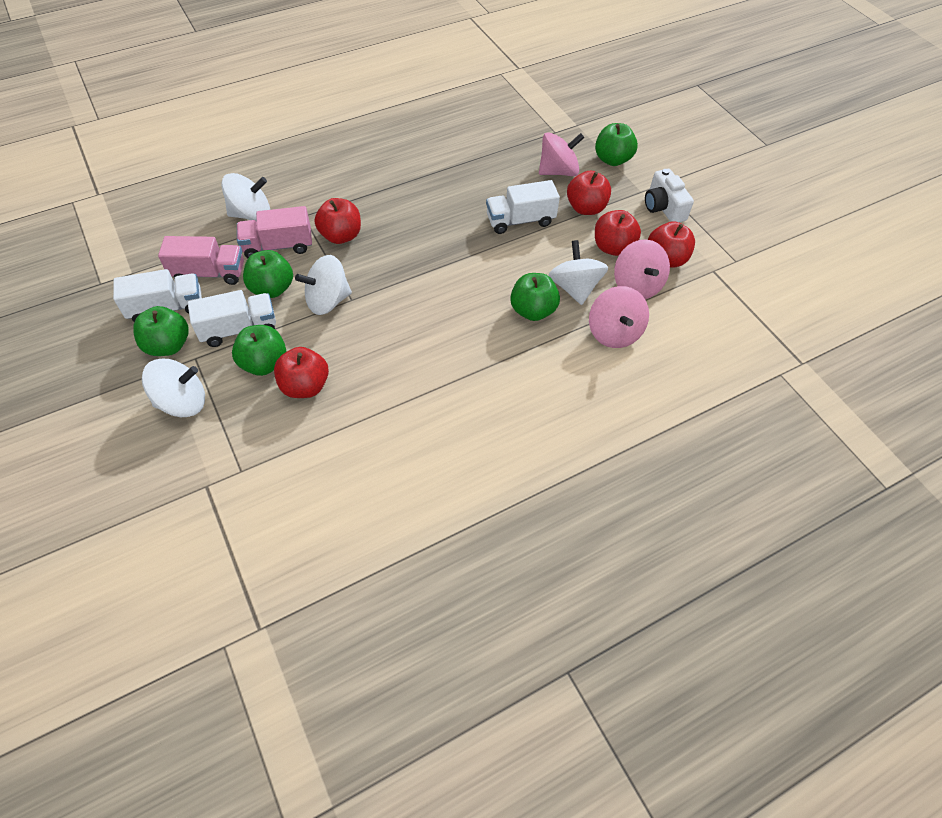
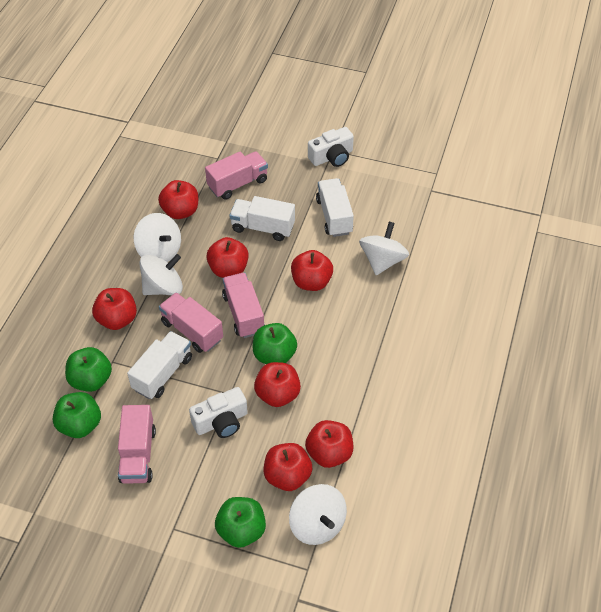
green apple: 5 -> 4
pink spinning top: 3 -> 0
pink truck: 2 -> 4
red apple: 5 -> 7
white camera: 1 -> 2

